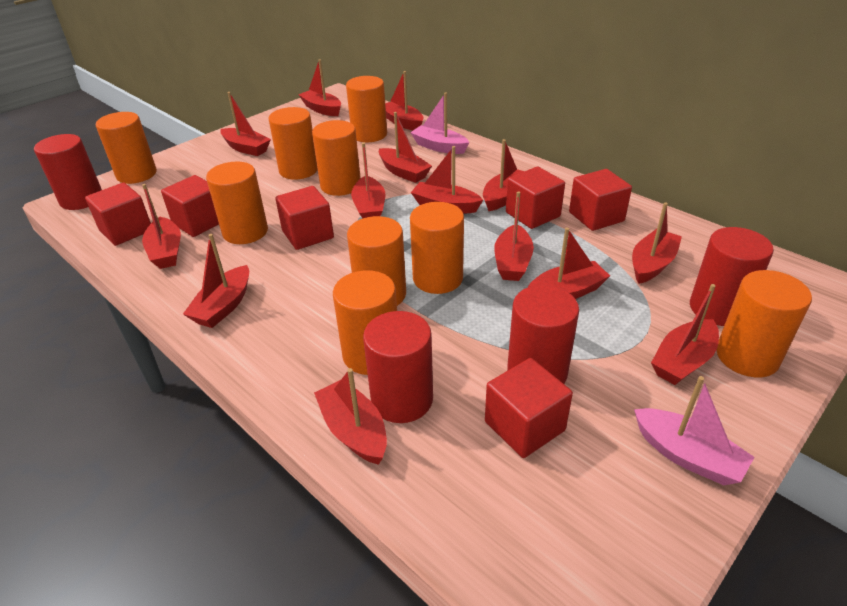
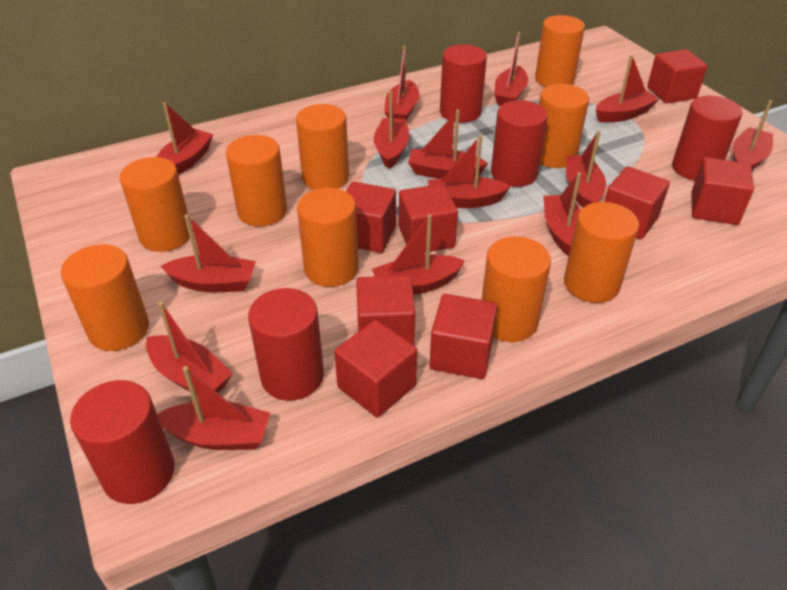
pink boat: 2 -> 0
red cube: 6 -> 8
red cylinder: 4 -> 5

